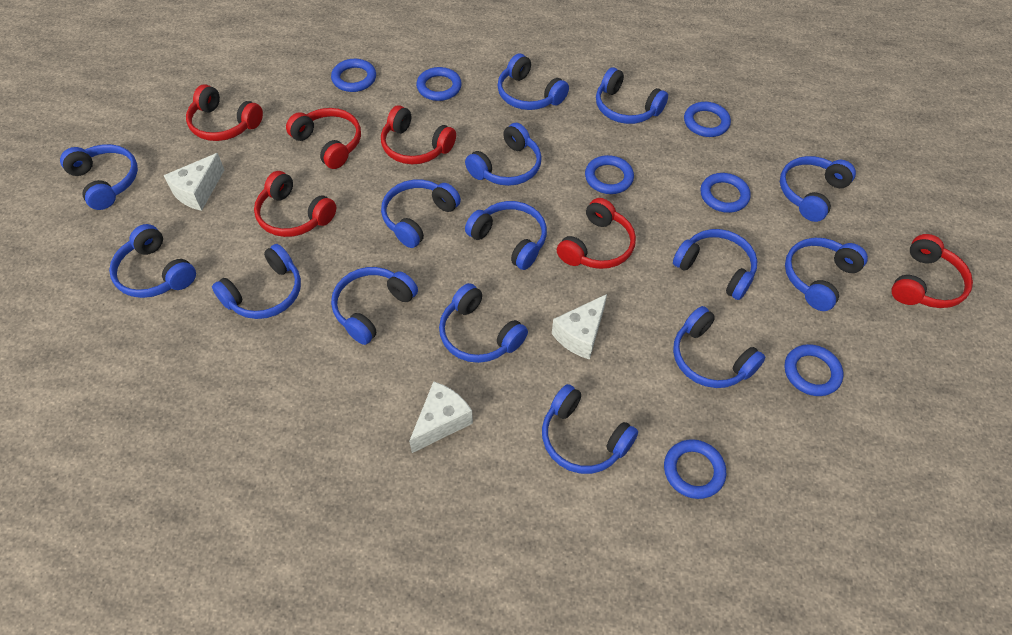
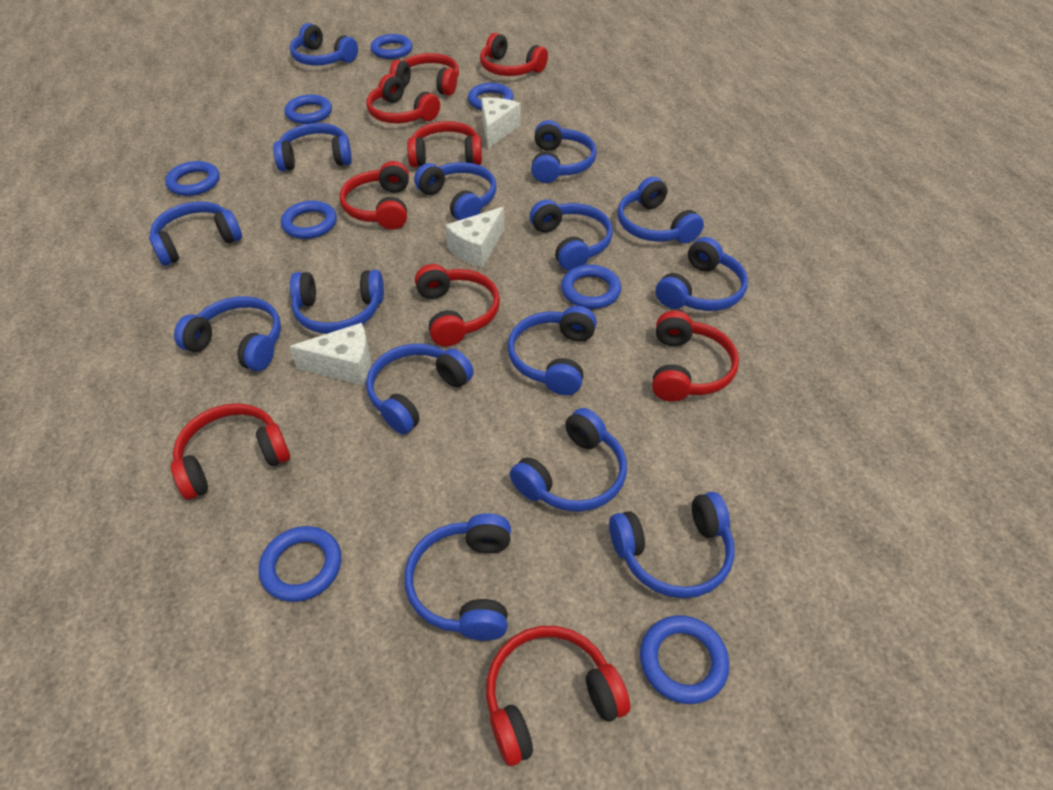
blue ring: 7 -> 8
red headphones: 6 -> 9

